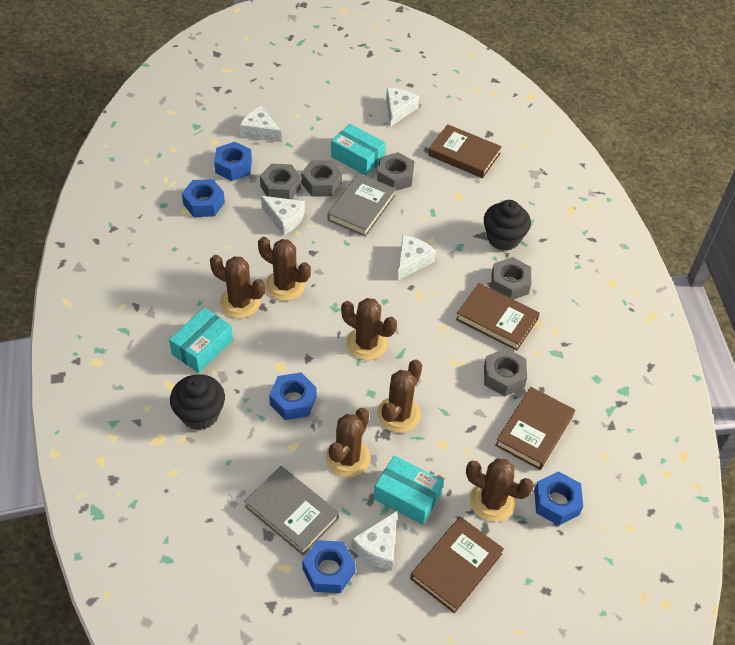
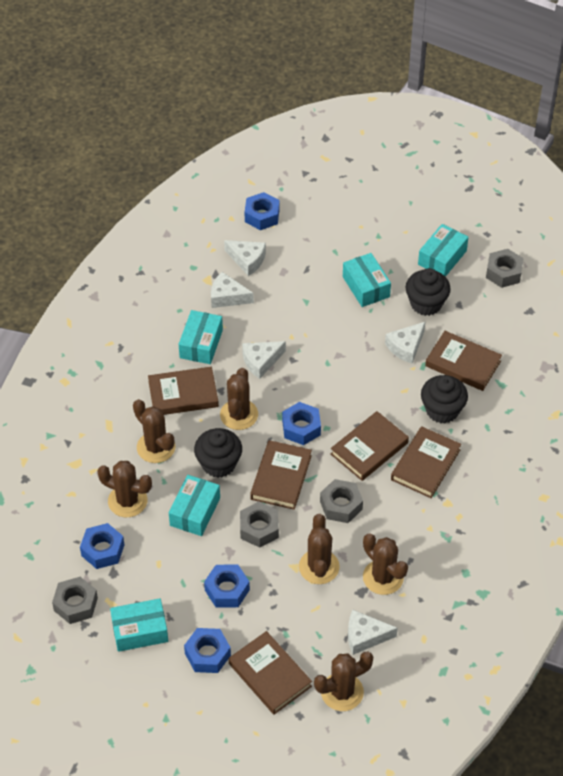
black cupcake: 2 -> 3
brown book: 4 -> 6
grey book: 2 -> 0
grey nut: 5 -> 4
turquoise box: 3 -> 5

